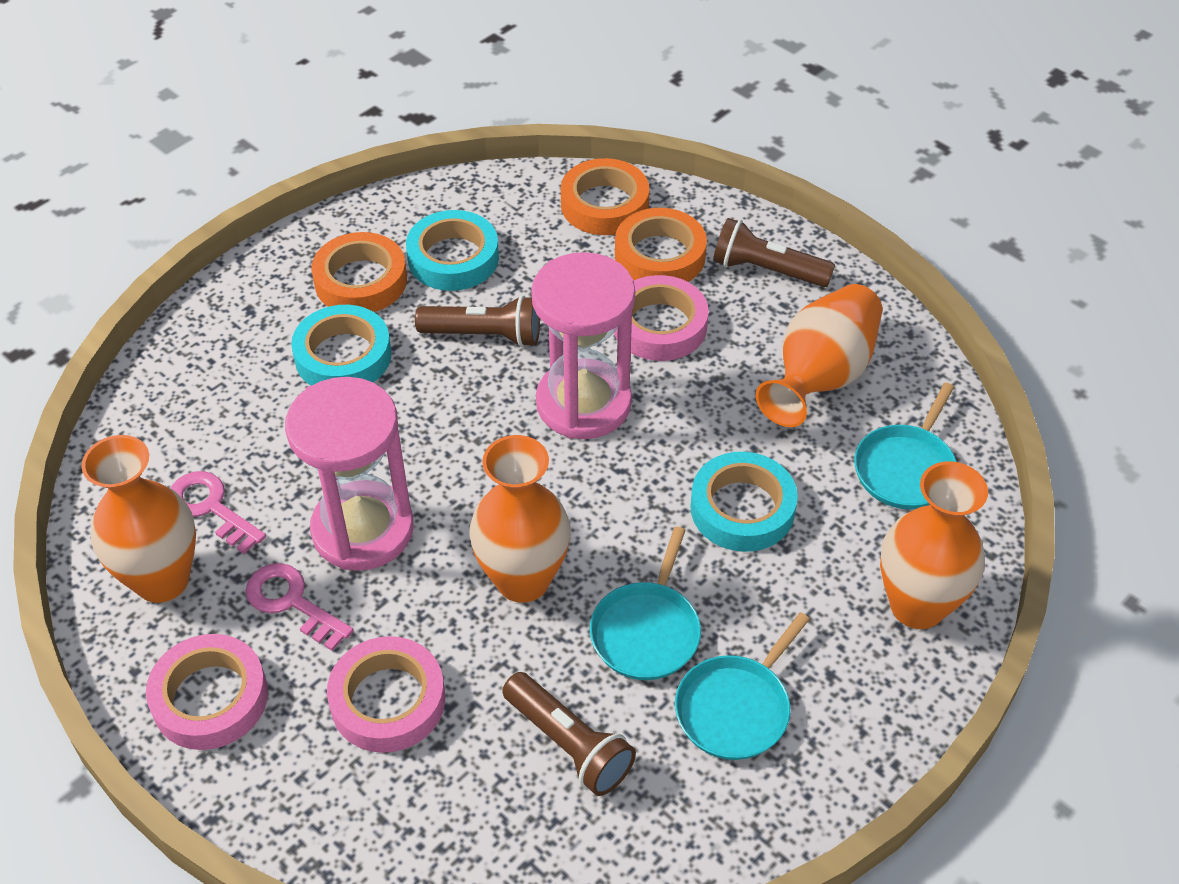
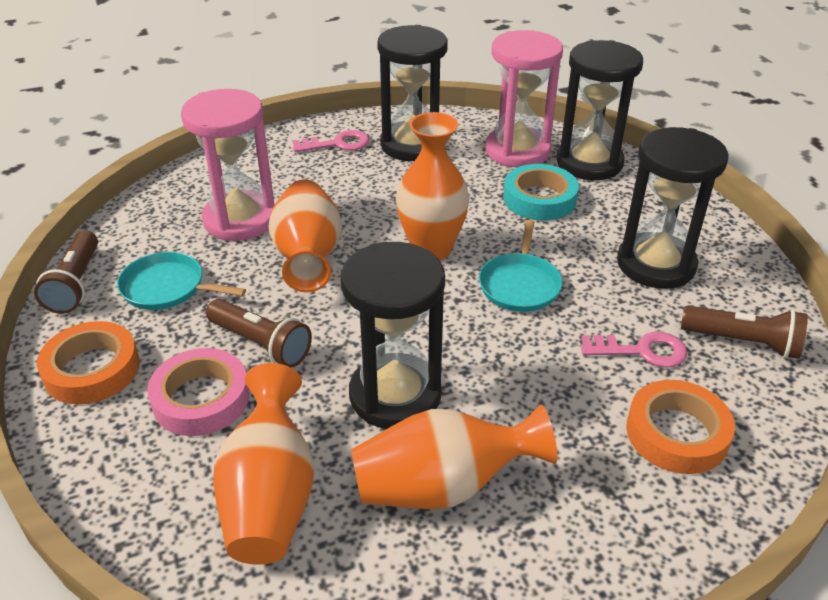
black hourglass: 0 -> 4
orange tape: 3 -> 2
pink tape: 3 -> 1
turquoise pan: 3 -> 2
turquoise tape: 3 -> 1

